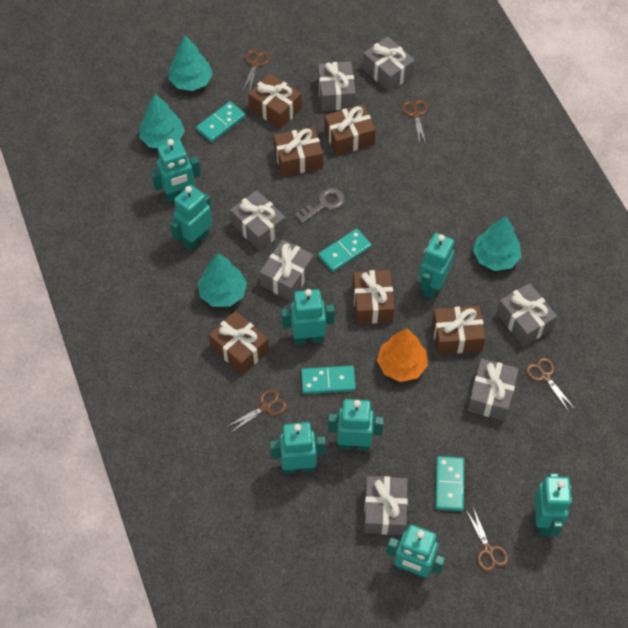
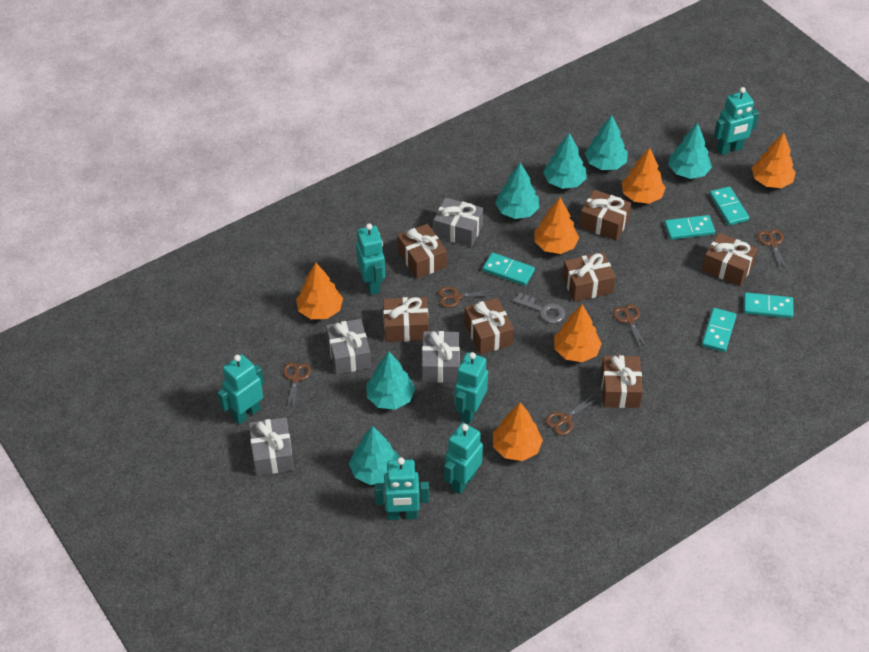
brown gift: 6 -> 7
grey gift: 7 -> 4
orange tree: 1 -> 6
turquoise domino: 4 -> 5
turquoise robot: 8 -> 6
turquoise tree: 4 -> 6

